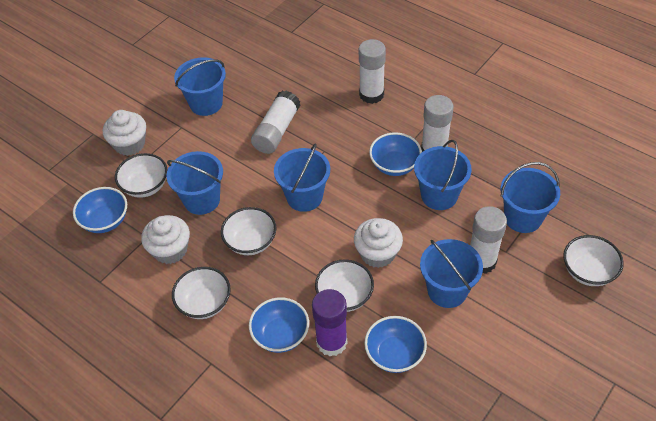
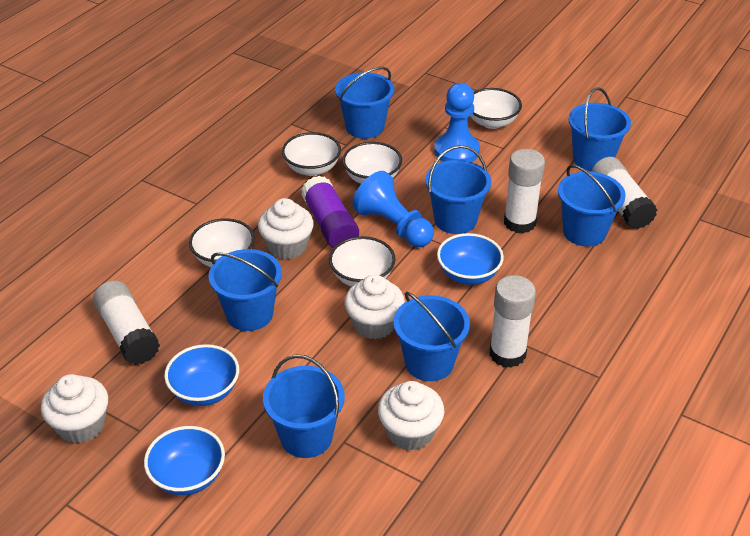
blue bowl: 4 -> 3
blue bucket: 6 -> 7
blue pawn: 0 -> 2
white cupcake: 3 -> 4

